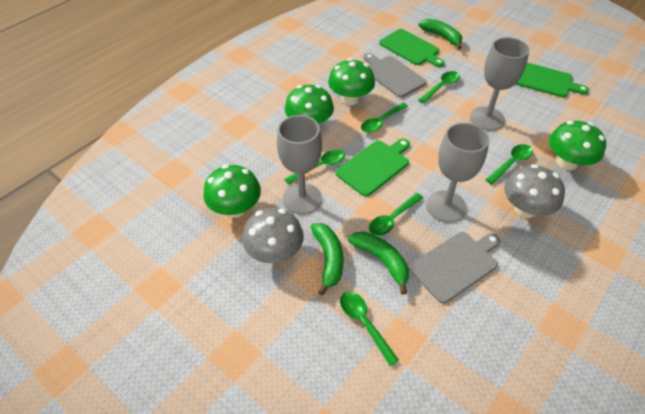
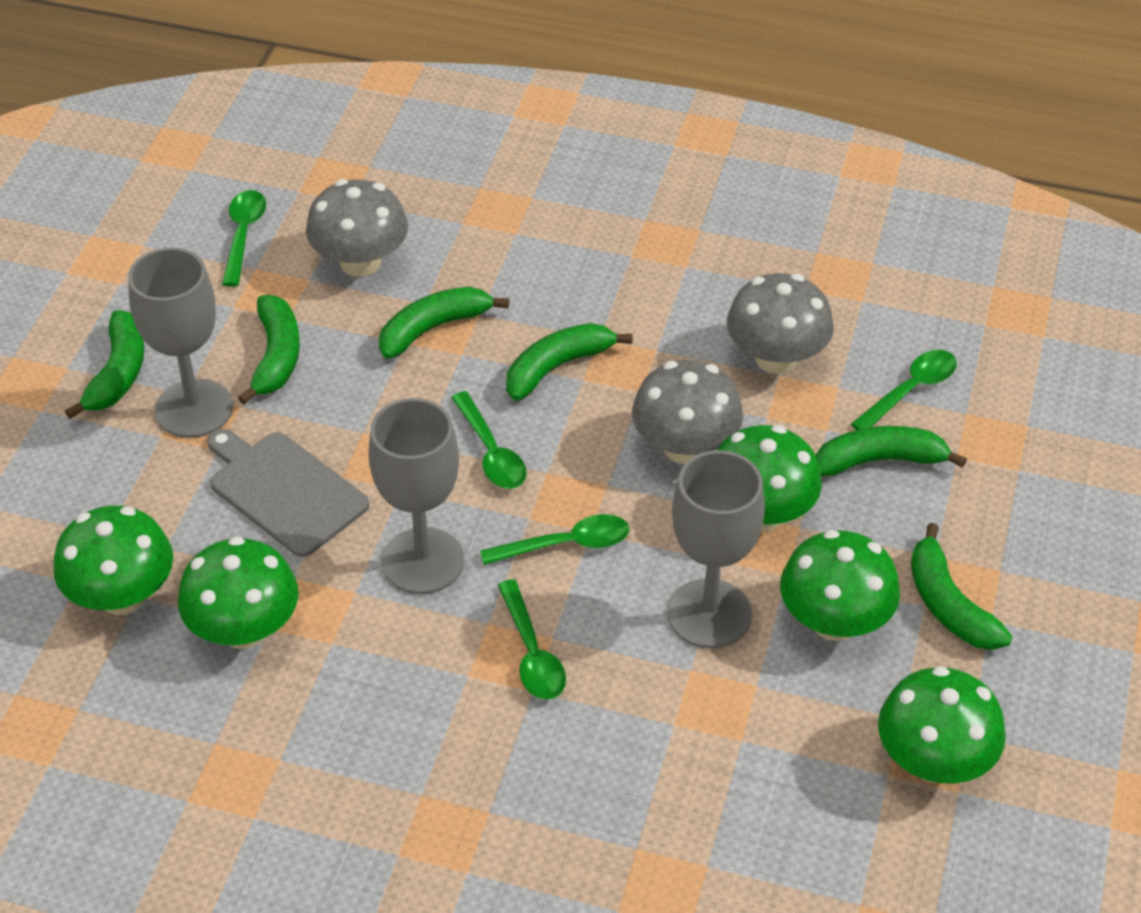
green banana: 3 -> 6
green cutting board: 3 -> 0
green mushroom: 4 -> 5
green spoon: 6 -> 5
grey cutting board: 2 -> 1
grey mushroom: 2 -> 3

